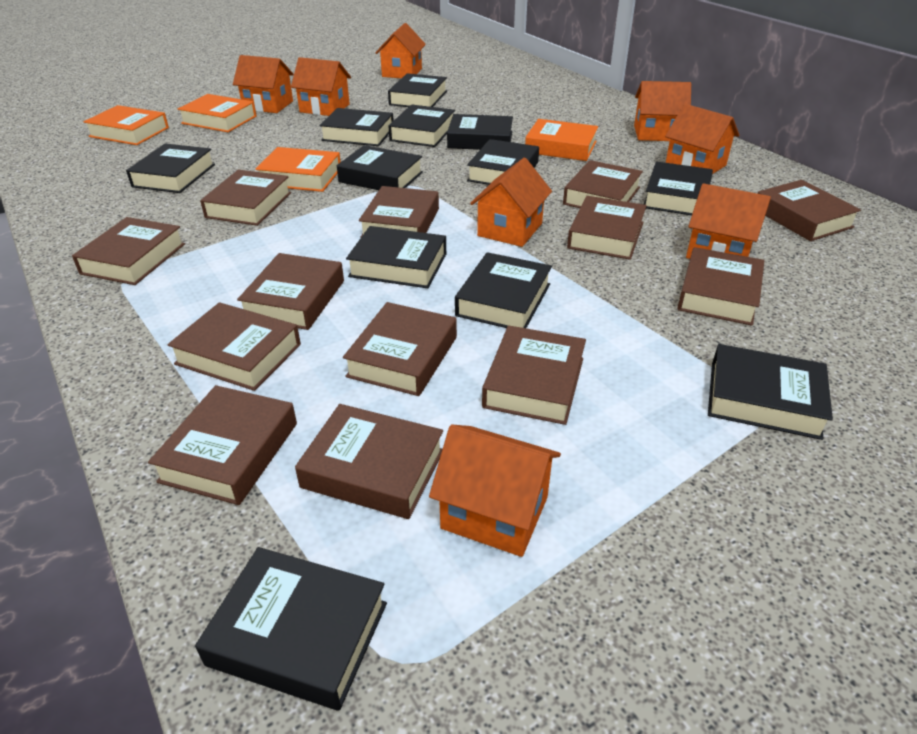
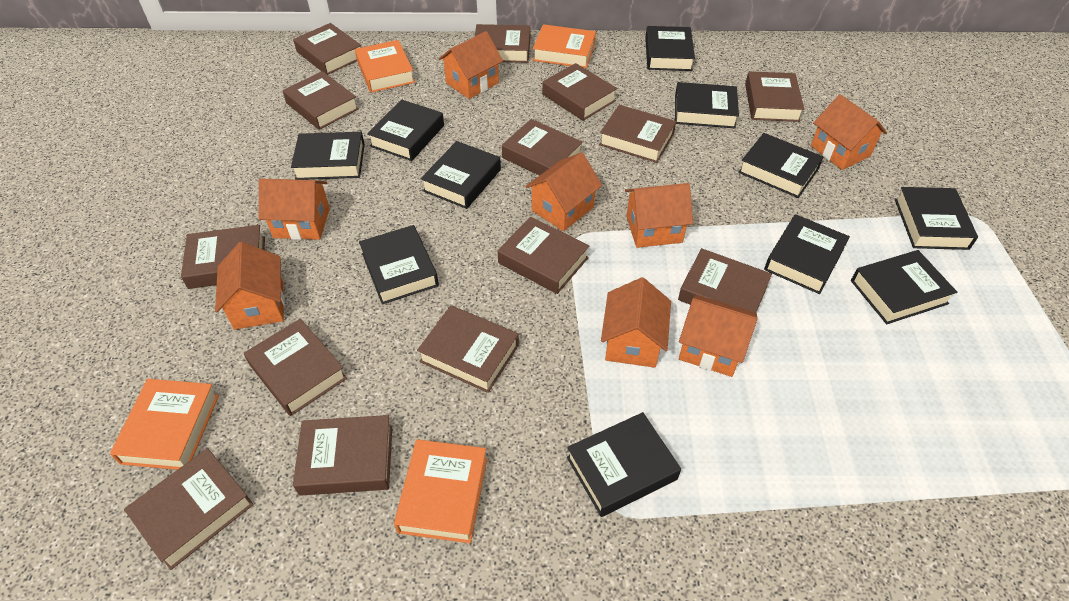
black book: 12 -> 11
brown book: 13 -> 14

